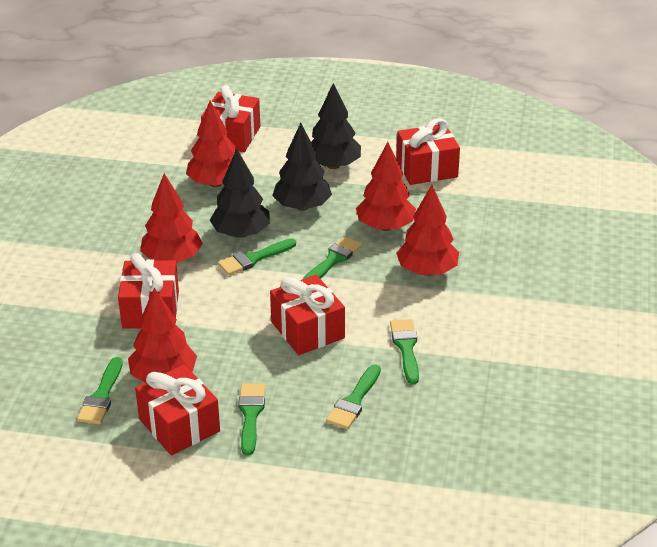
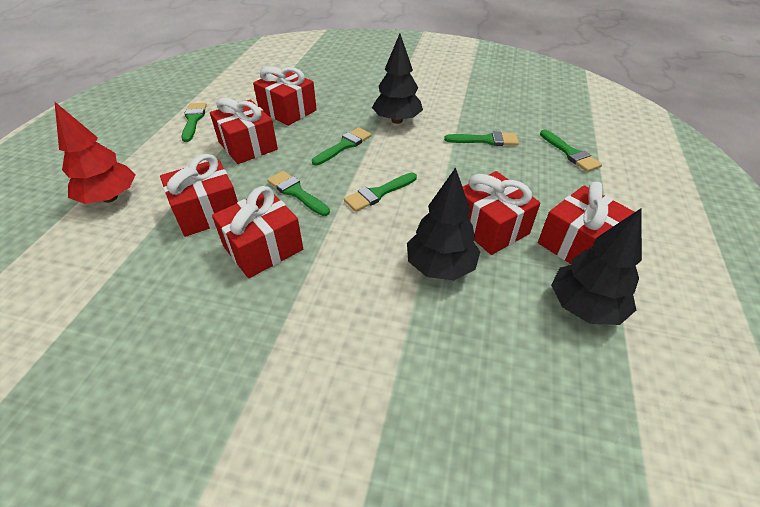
red gift: 5 -> 6
red tree: 5 -> 1

